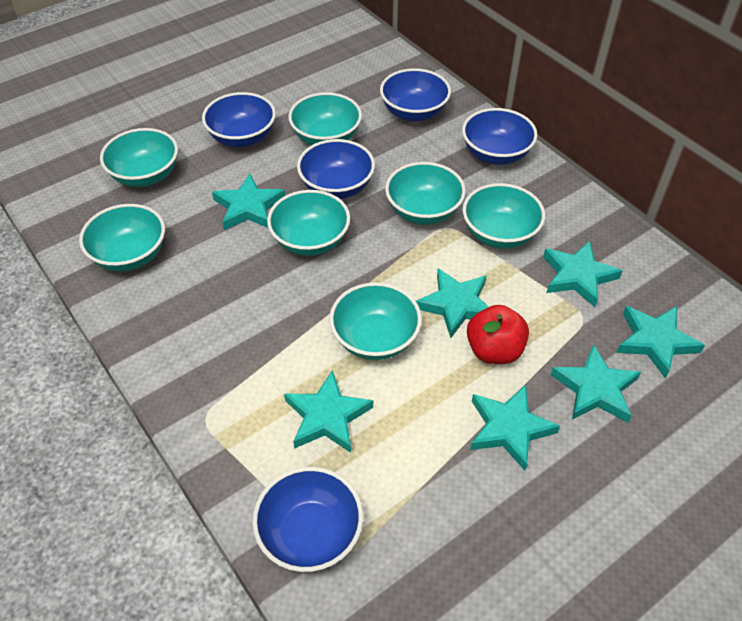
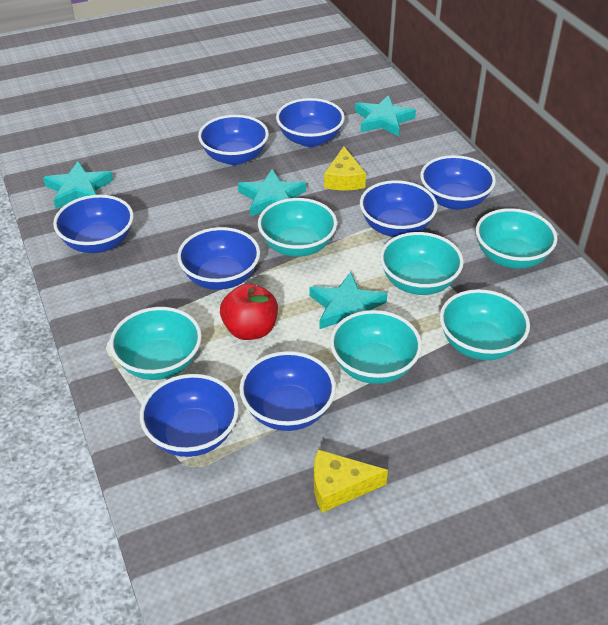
blue bowl: 5 -> 8
turquoise bowl: 7 -> 6
turquoise star: 7 -> 4
yellow cheese: 0 -> 2

